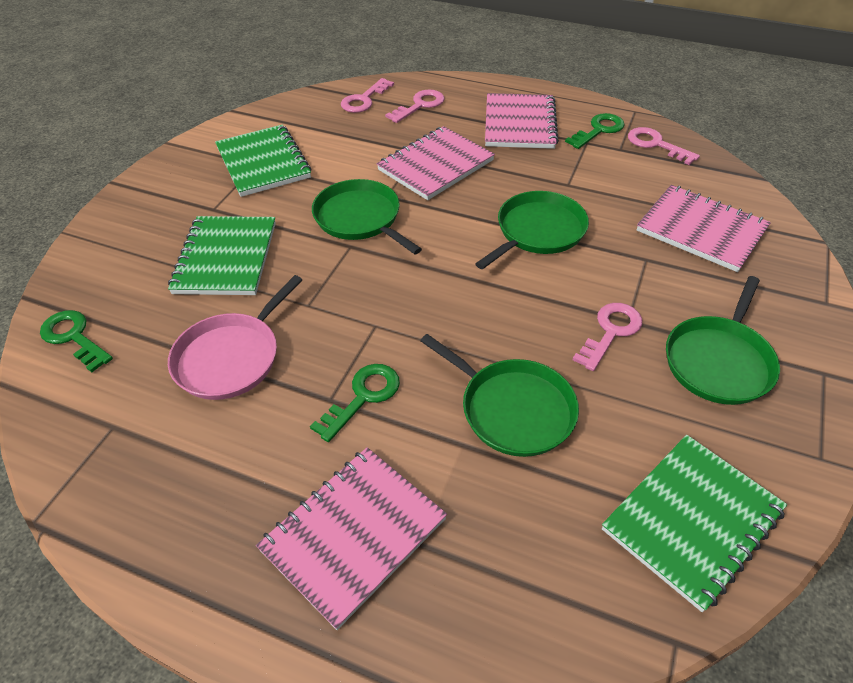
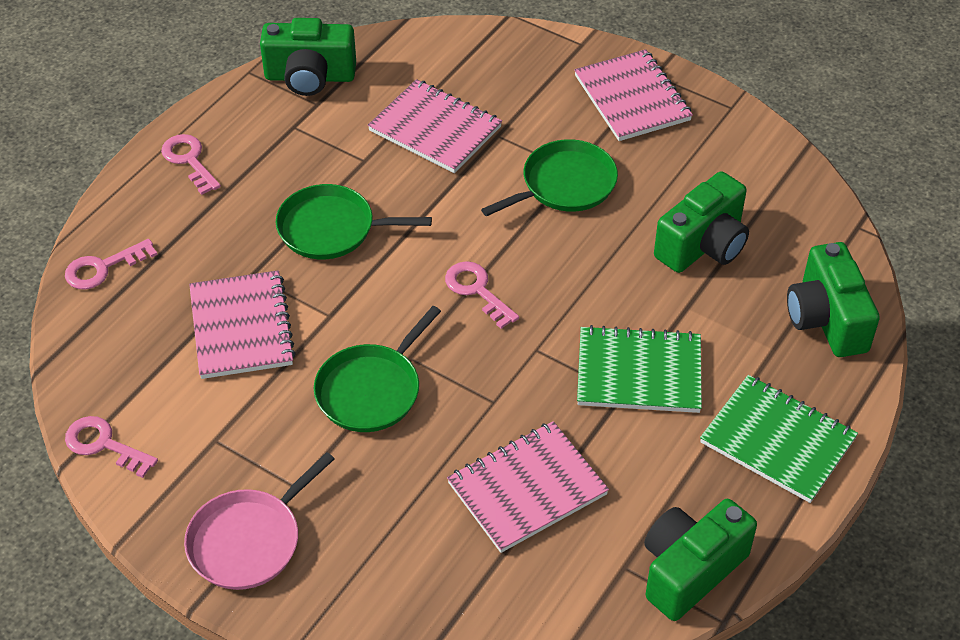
green camera: 0 -> 4
green key: 3 -> 0
green notebook: 3 -> 2
green pan: 4 -> 3

